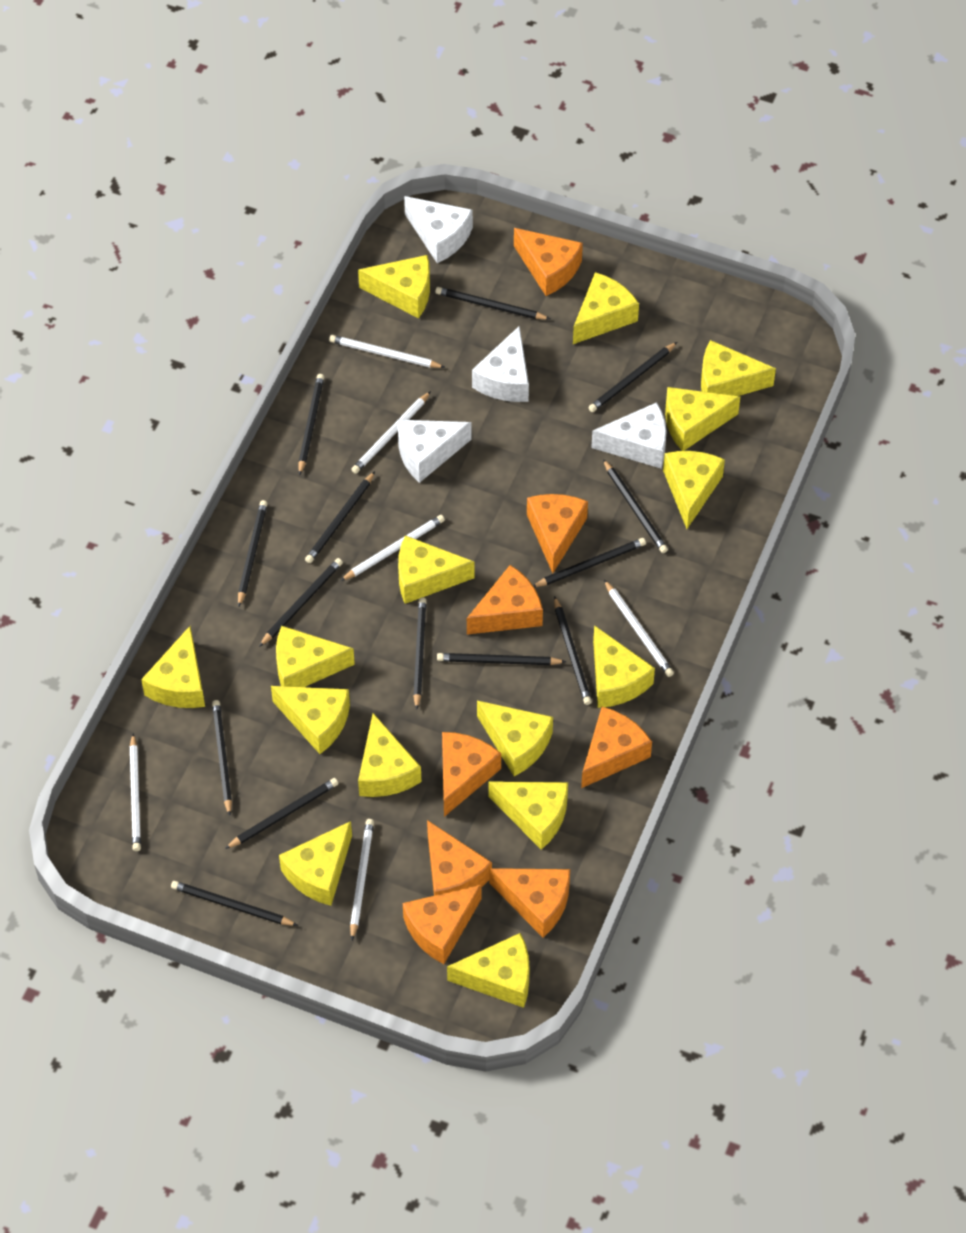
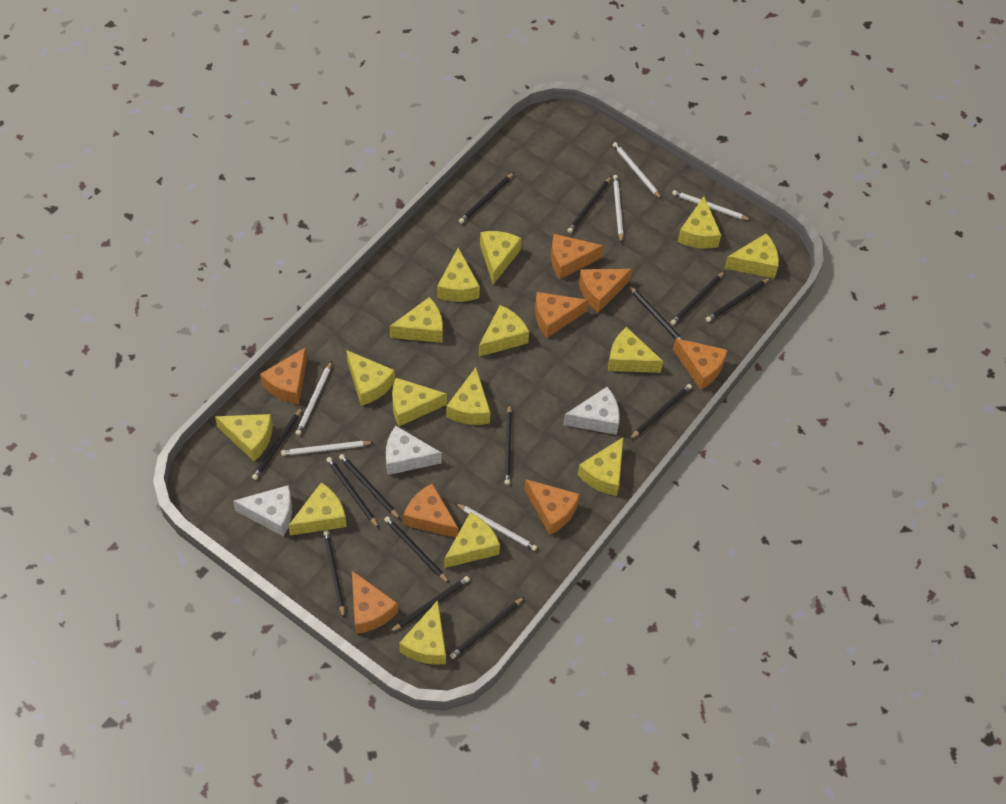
white cheese: 4 -> 3

